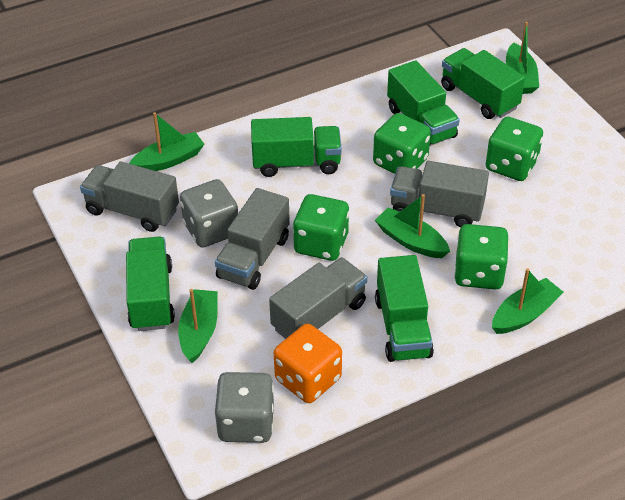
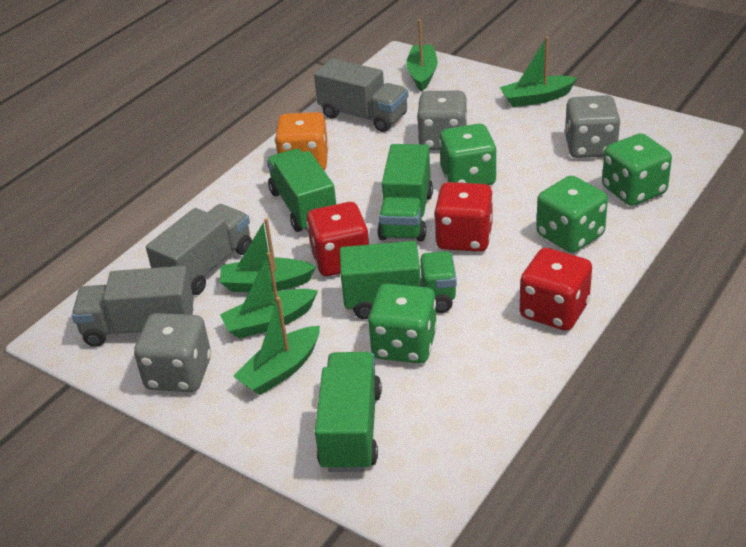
green truck: 5 -> 4
grey dice: 2 -> 3
grey truck: 4 -> 3
red dice: 0 -> 3

